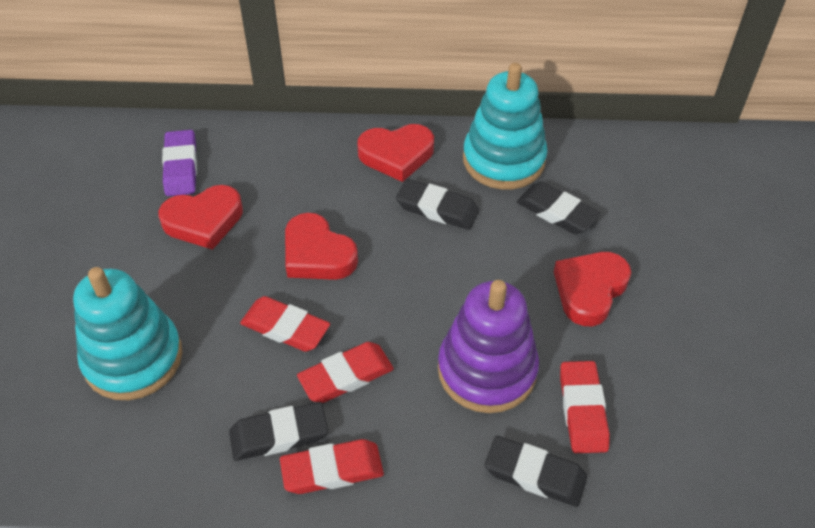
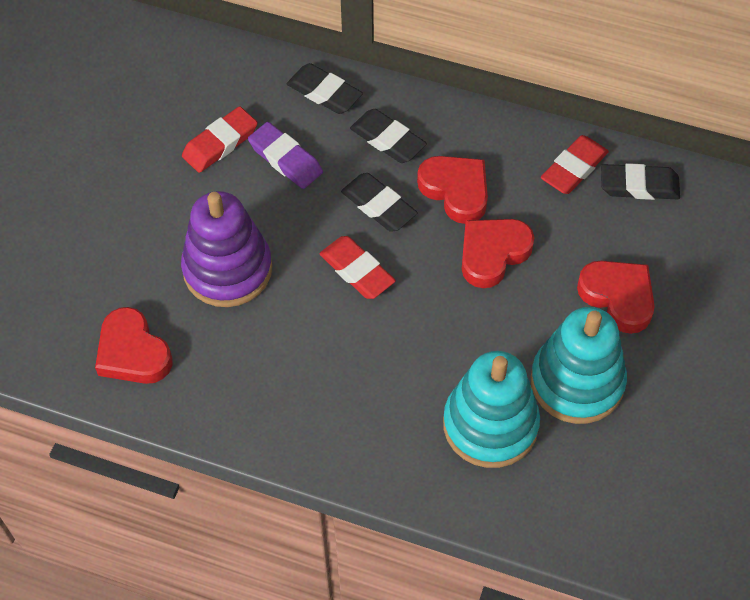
red eraser: 4 -> 3

